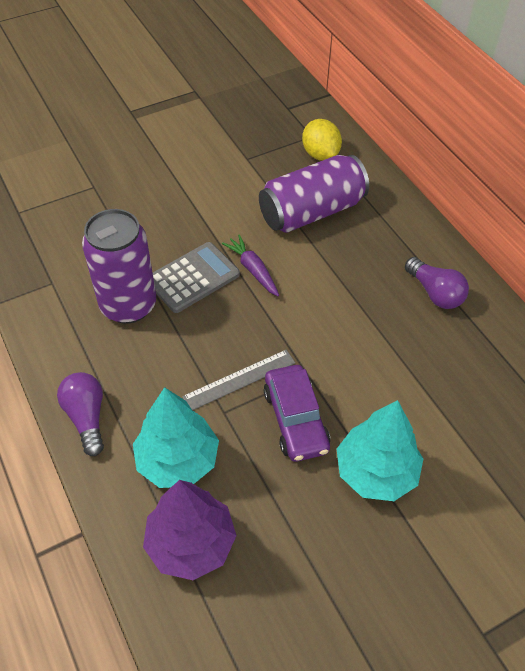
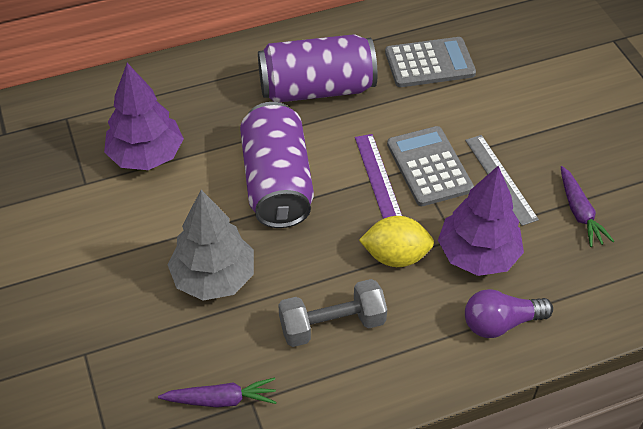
grey calculator: 1 -> 2
grey dumbbell: 0 -> 1
grey tree: 0 -> 1
purple car: 1 -> 0
purple carrot: 1 -> 2
purple light bulb: 2 -> 1
purple ruler: 0 -> 1
purple tree: 1 -> 2
turquoise tree: 2 -> 0

